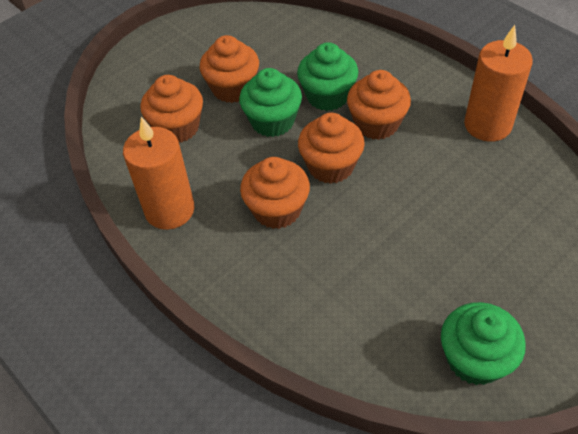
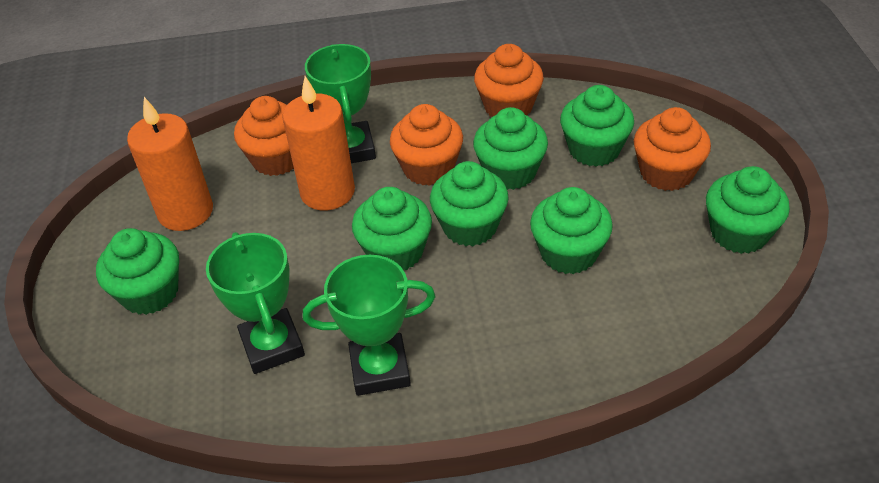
green cupcake: 3 -> 7
green trophy: 0 -> 3
orange cupcake: 5 -> 4

